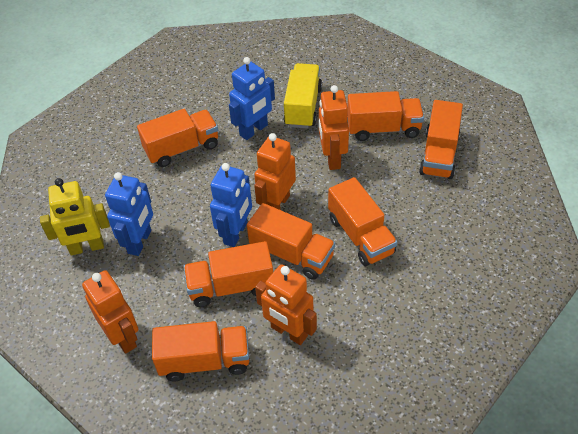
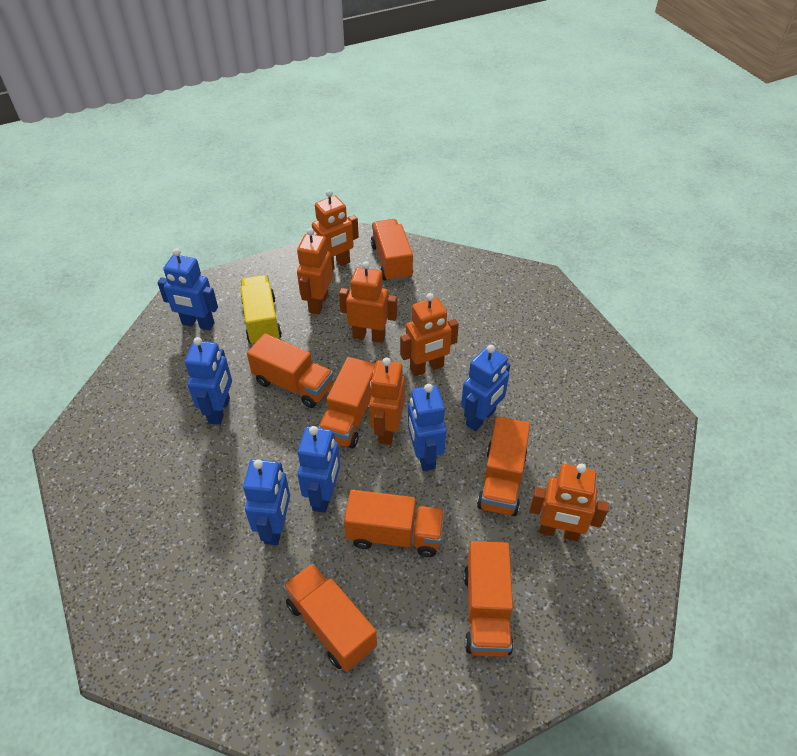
blue robot: 3 -> 6
orange robot: 4 -> 6
yellow robot: 1 -> 0

